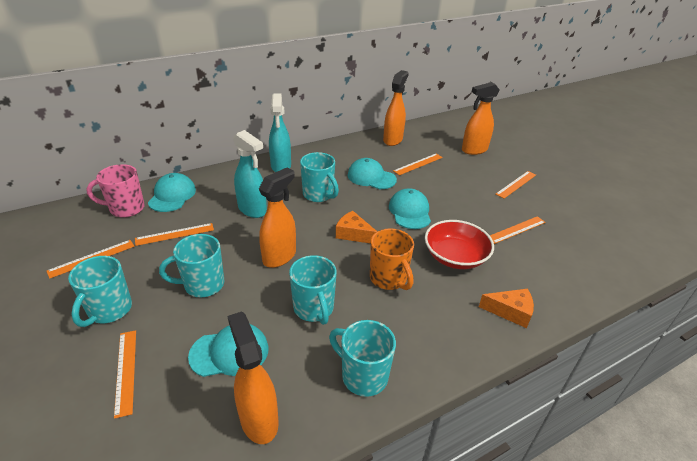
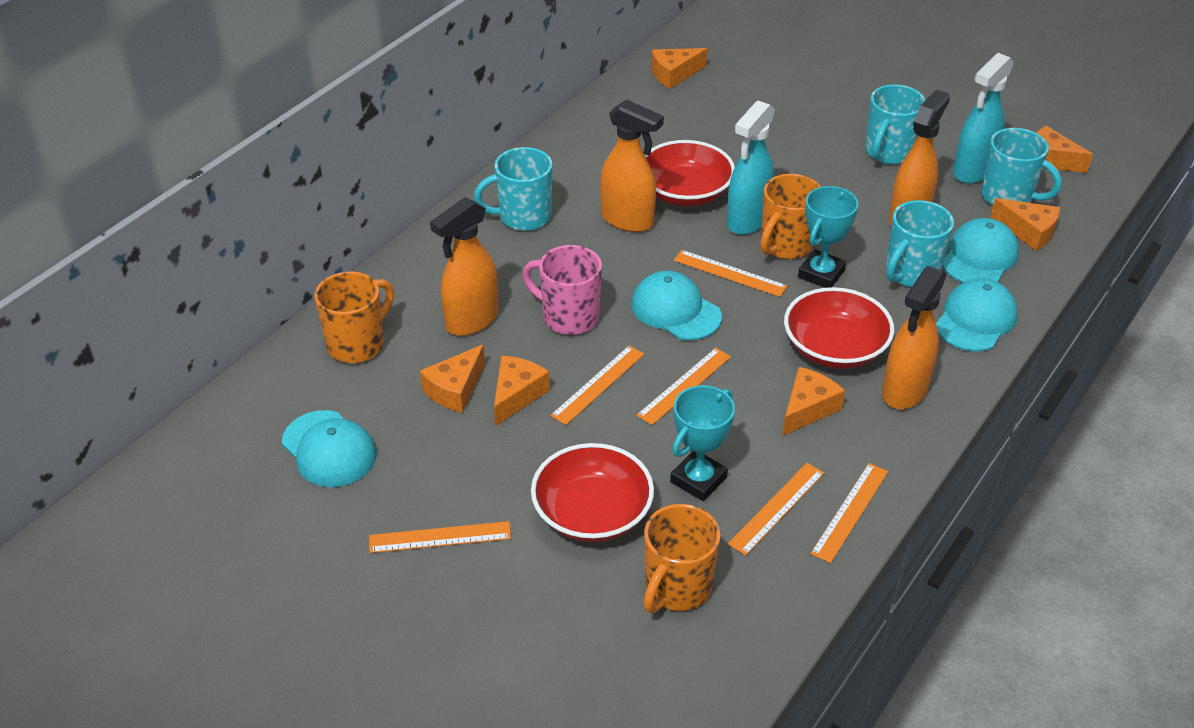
orange cheese: 2 -> 6
orange mug: 1 -> 3
red bowl: 1 -> 3
turquoise mug: 5 -> 4
turquoise trophy: 0 -> 2

